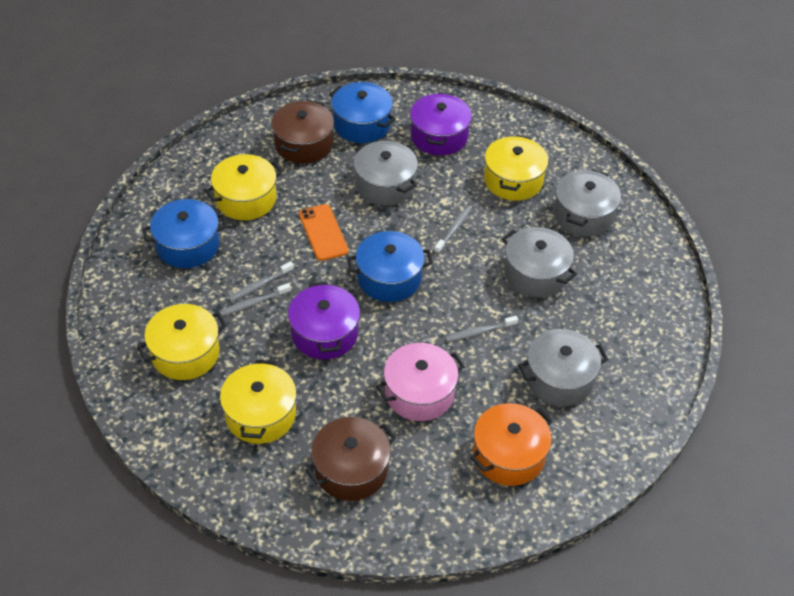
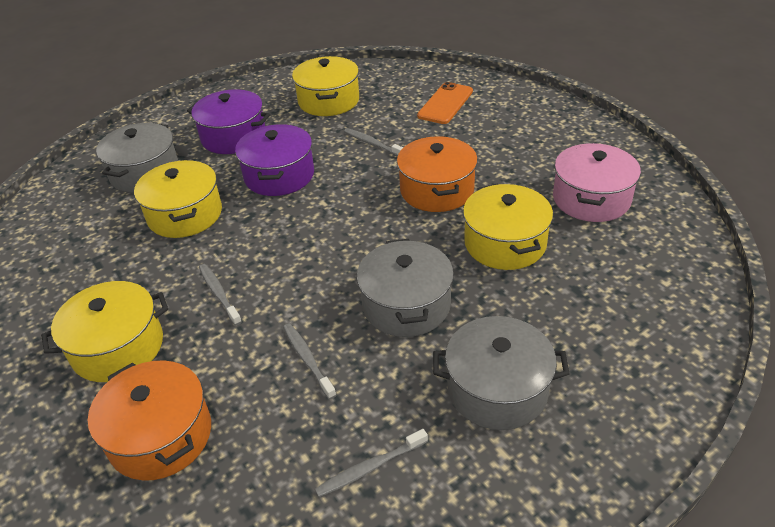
blue pot: 3 -> 0
brown pot: 2 -> 0
grey pot: 4 -> 3
orange pot: 1 -> 2

